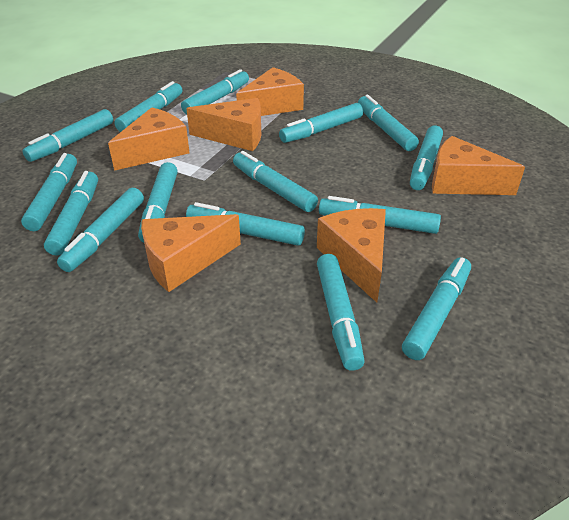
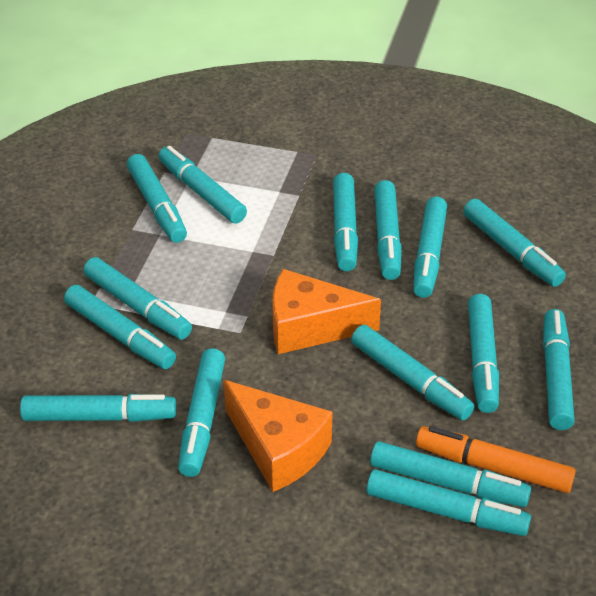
orange cheese: 6 -> 2
orange marker: 0 -> 1

